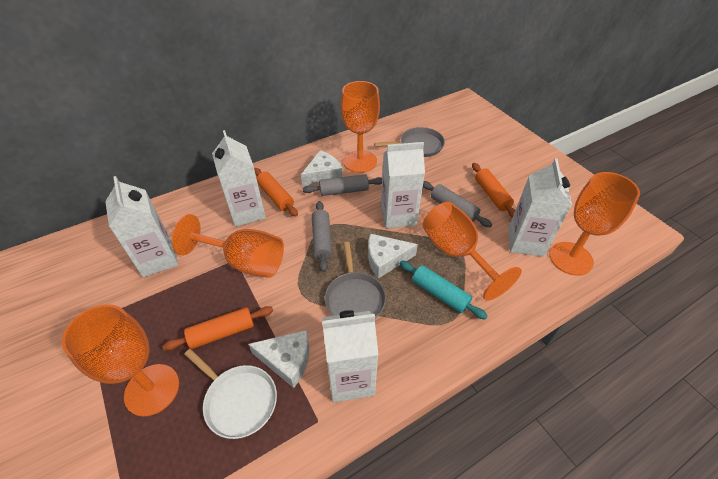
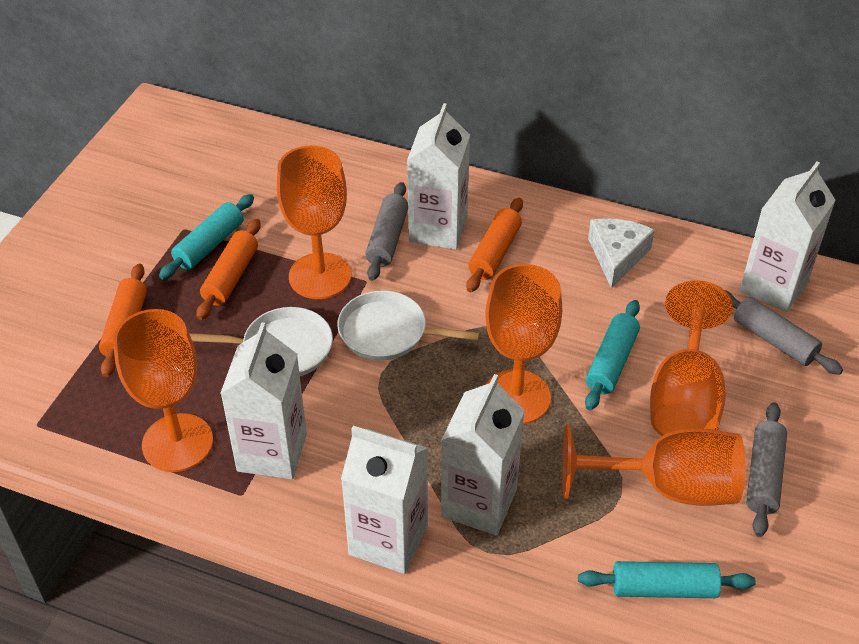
grey pan: 2 -> 0
turquoise rolling pin: 1 -> 3
white cheese: 3 -> 1
white pan: 1 -> 2

